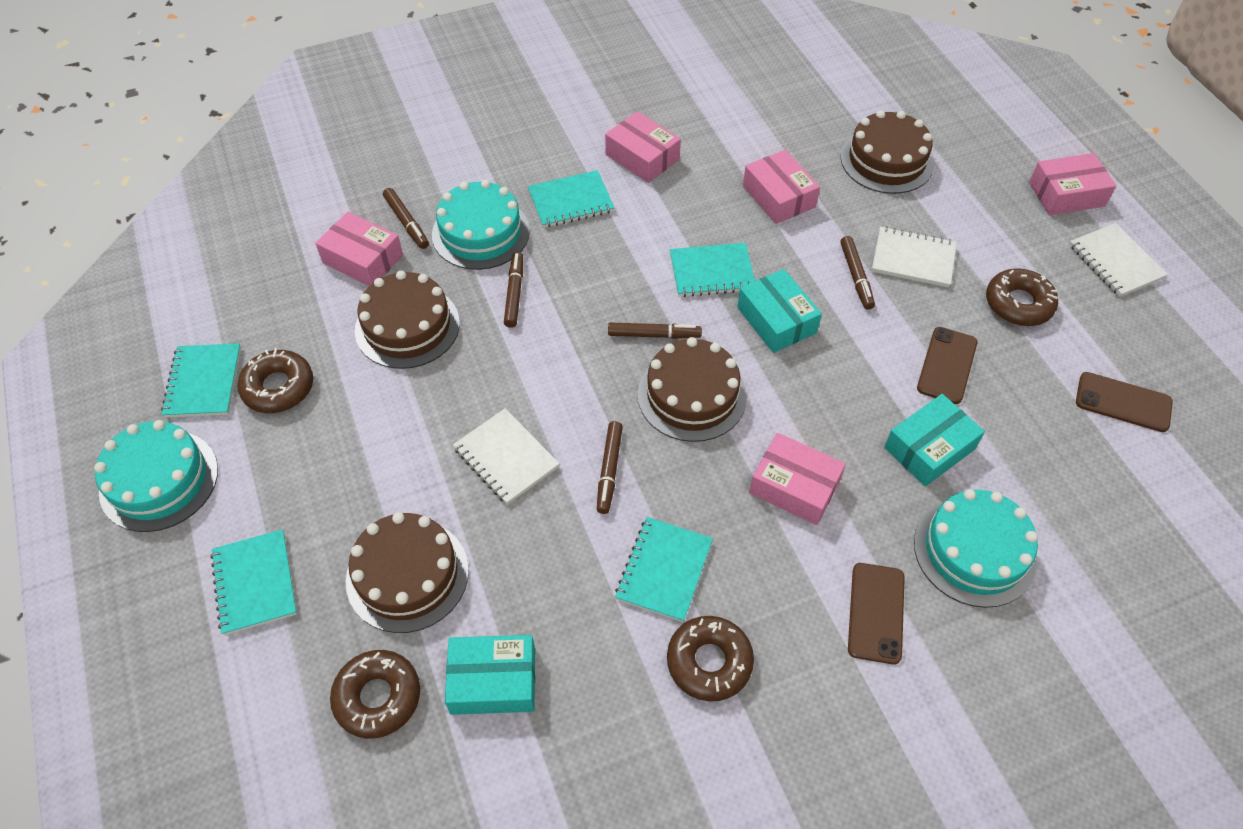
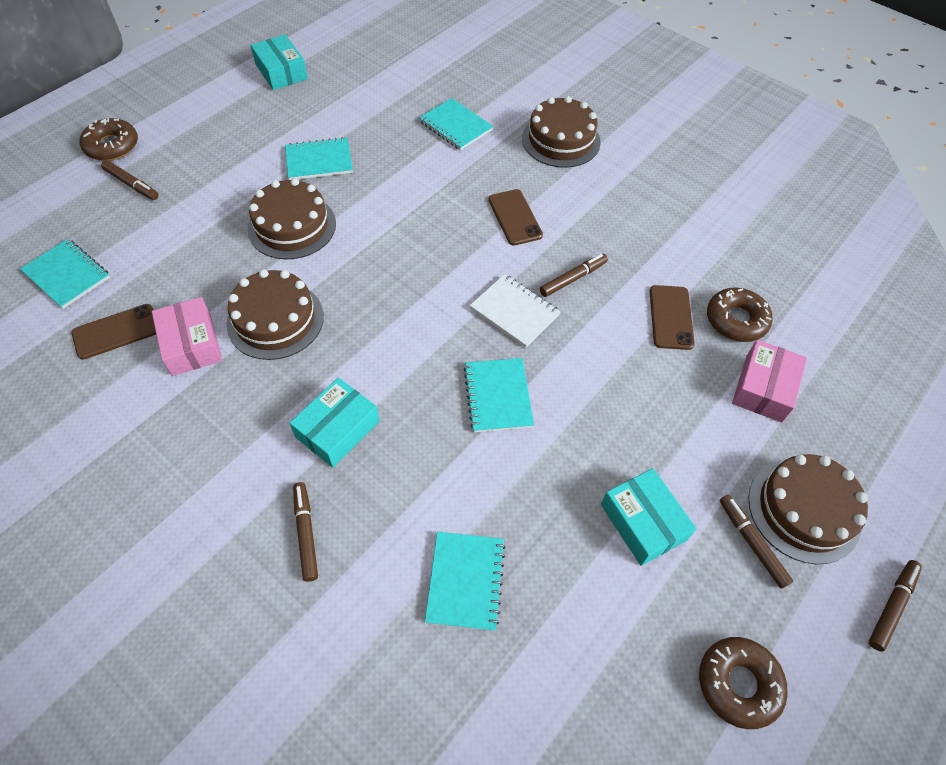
brown donut: 4 -> 3
pink box: 5 -> 2
turquoise cake: 3 -> 0
white notebook: 3 -> 1

